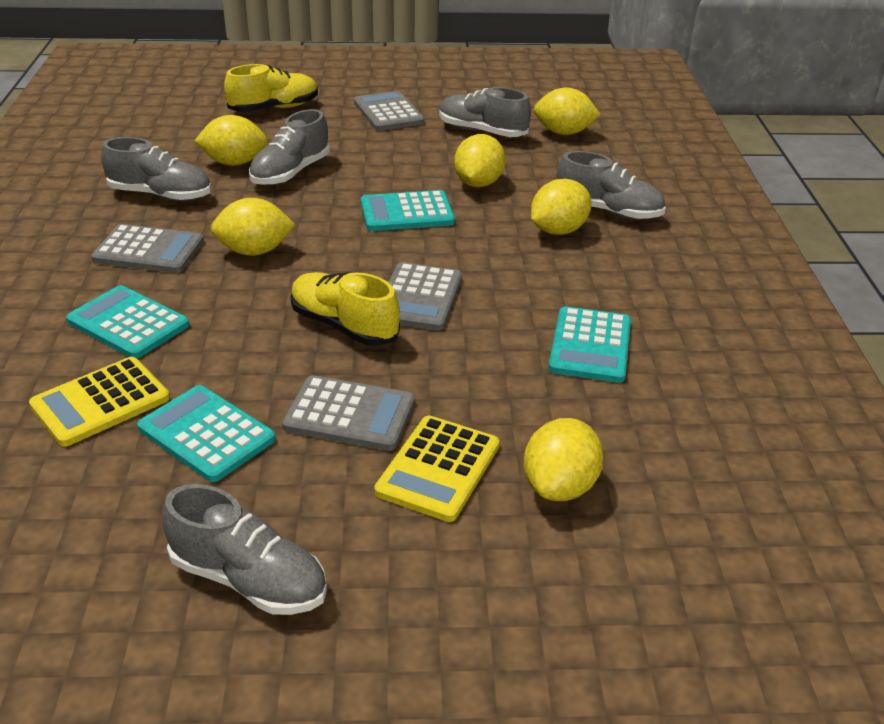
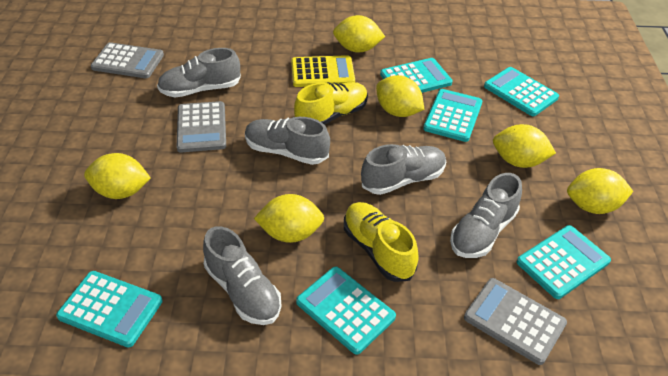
grey calculator: 4 -> 3
turquoise calculator: 4 -> 6
yellow calculator: 2 -> 1

